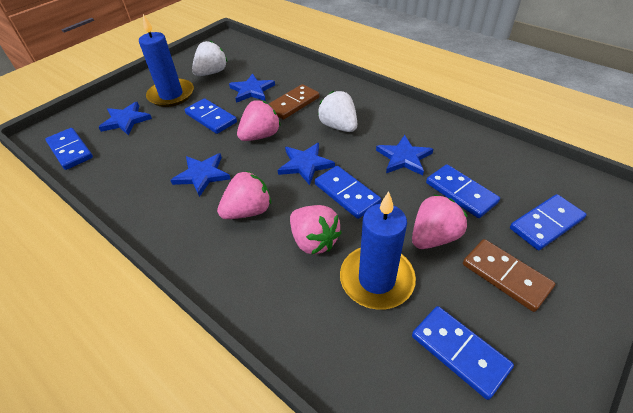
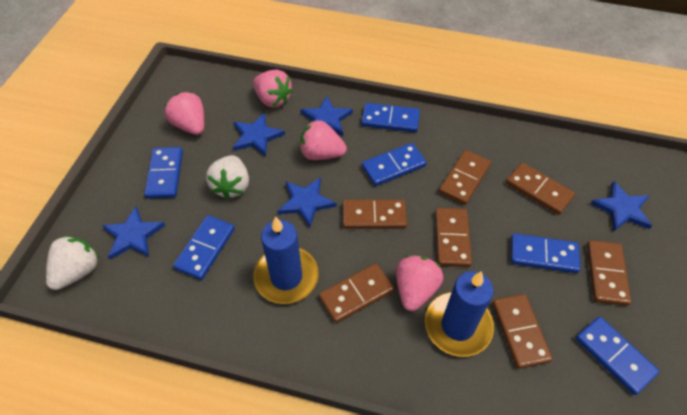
brown domino: 2 -> 7

